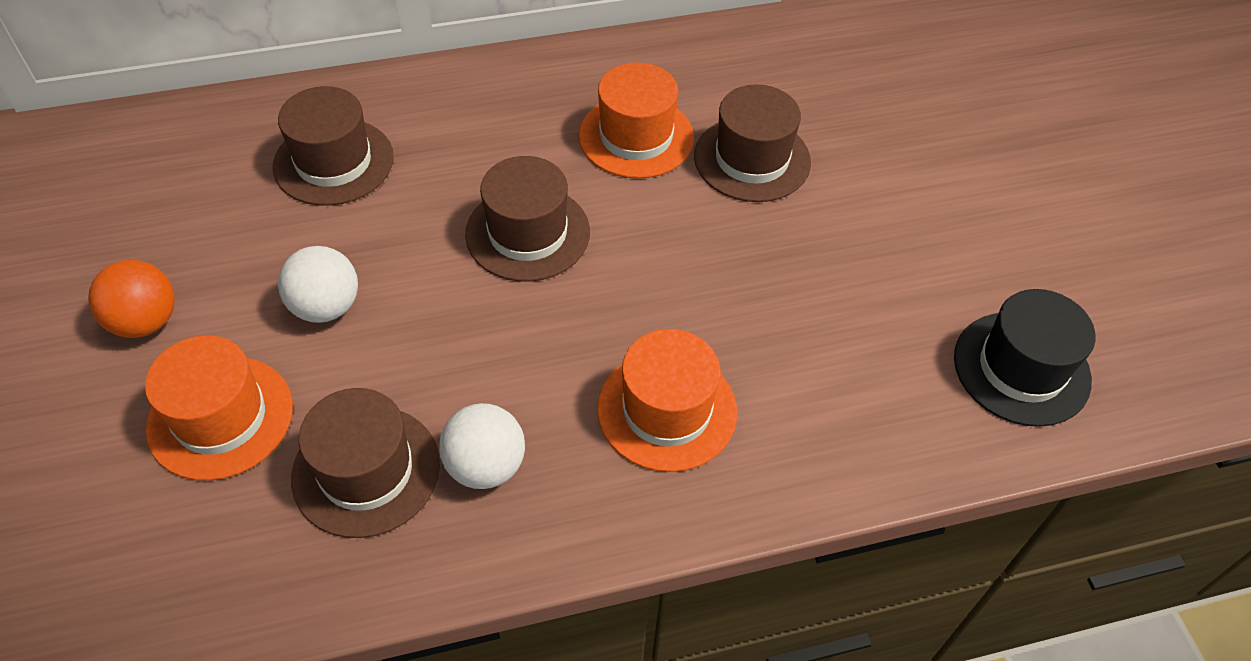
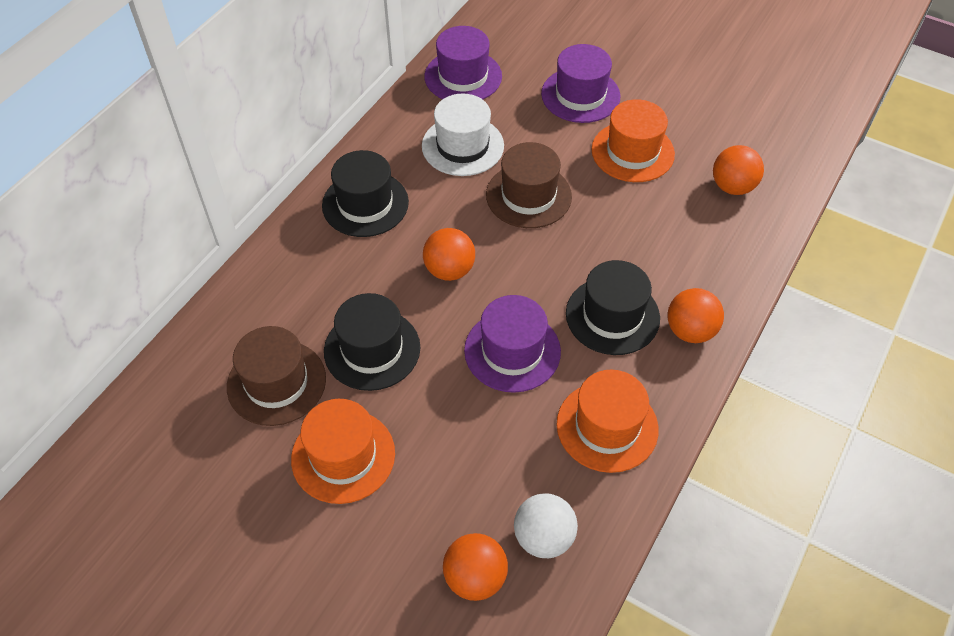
black hat: 1 -> 3
brown hat: 4 -> 2
orange ball: 1 -> 4
purple hat: 0 -> 3
white ball: 2 -> 1
white hat: 0 -> 1

